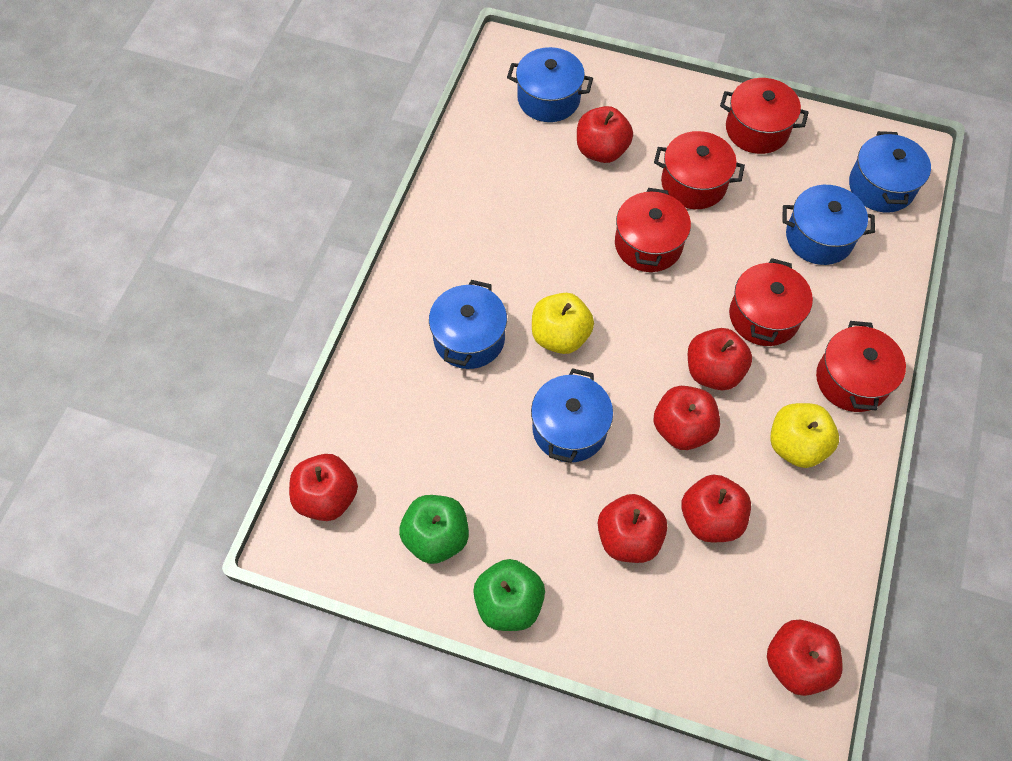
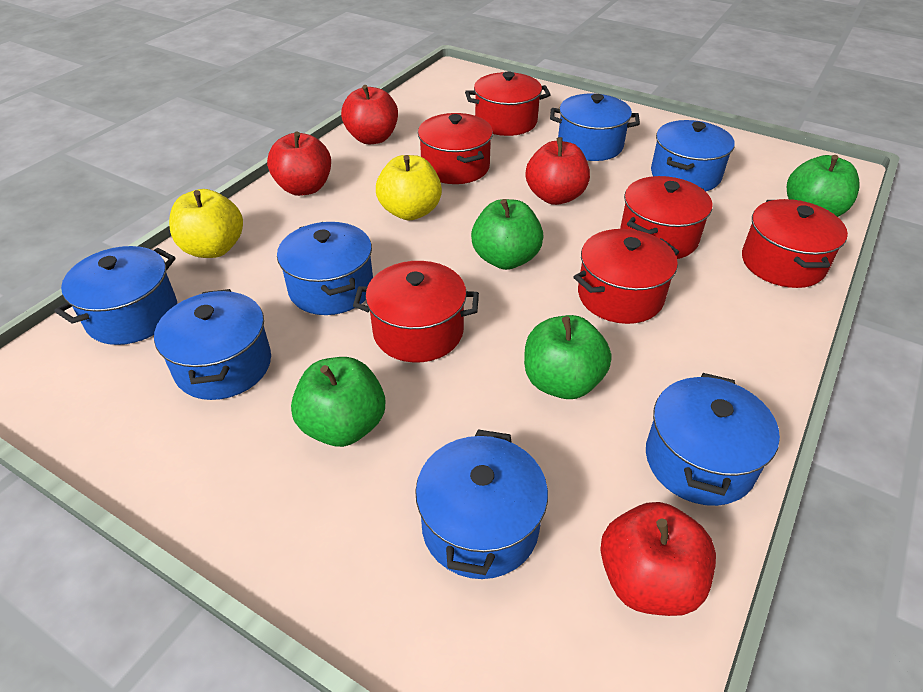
blue pot: 5 -> 7
green apple: 2 -> 4
red apple: 7 -> 4
red pot: 5 -> 6

